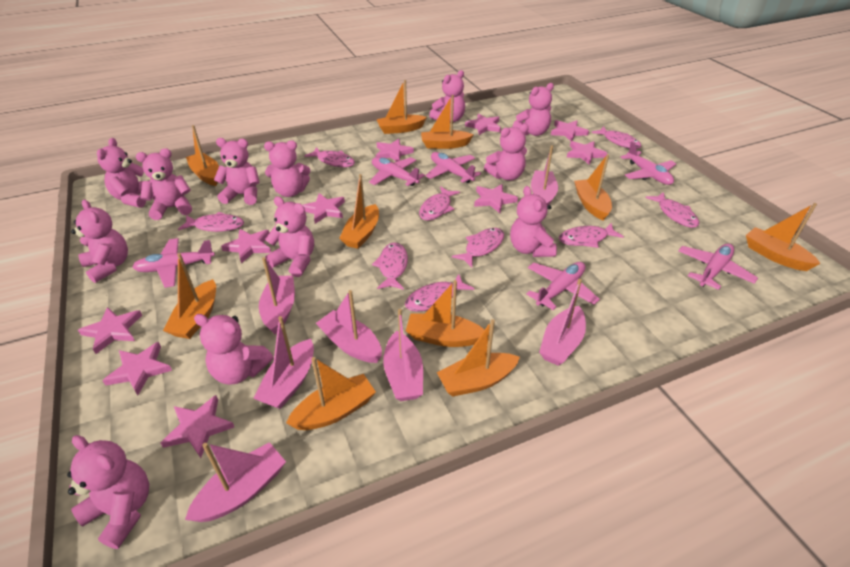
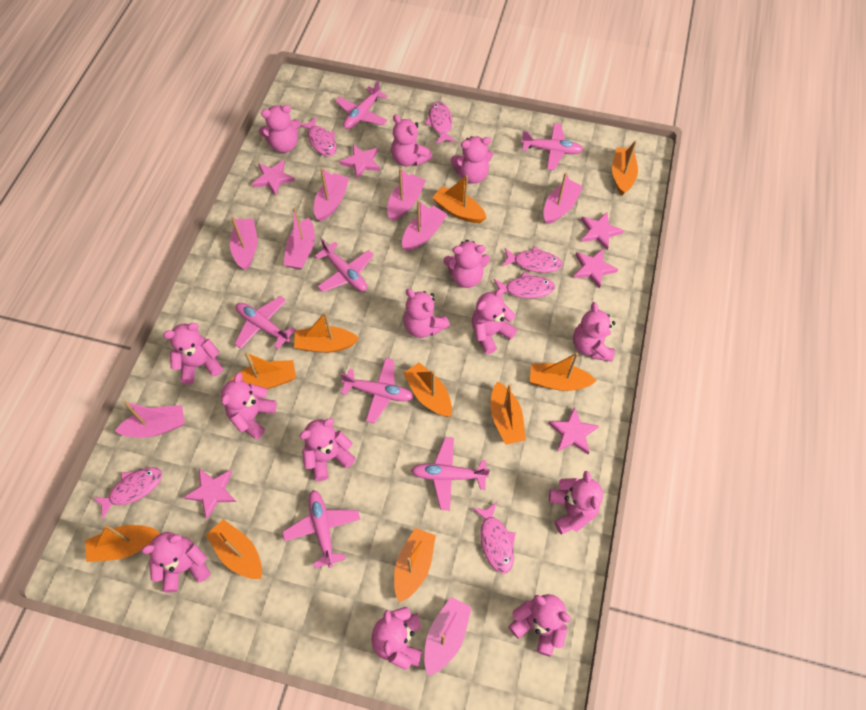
pink boat: 7 -> 8
pink fish: 9 -> 6
pink plane: 6 -> 7
pink star: 10 -> 6
pink teddy bear: 12 -> 14

